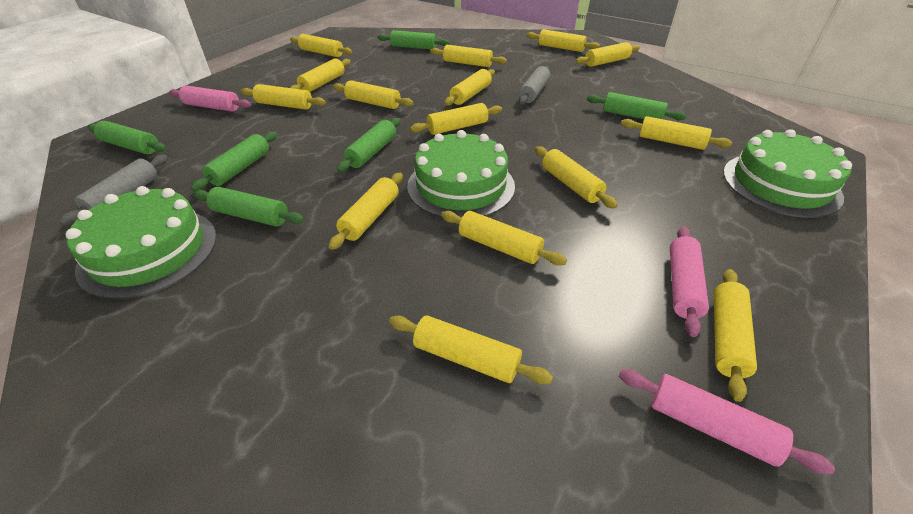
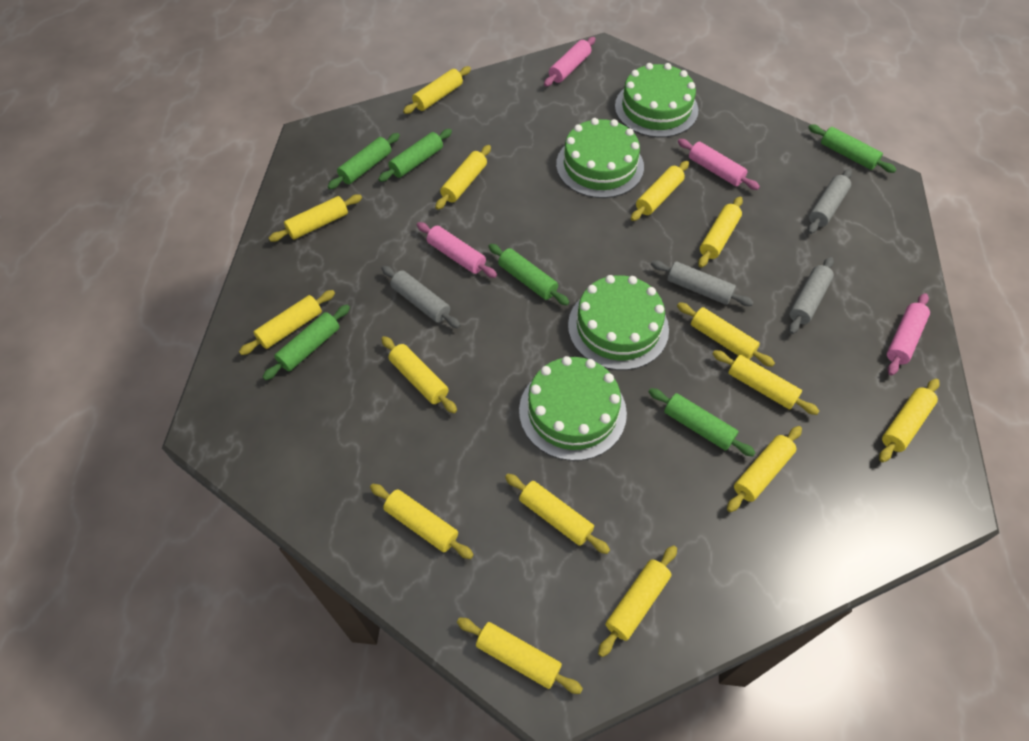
green cake: 3 -> 4
grey rolling pin: 2 -> 4
pink rolling pin: 3 -> 4

